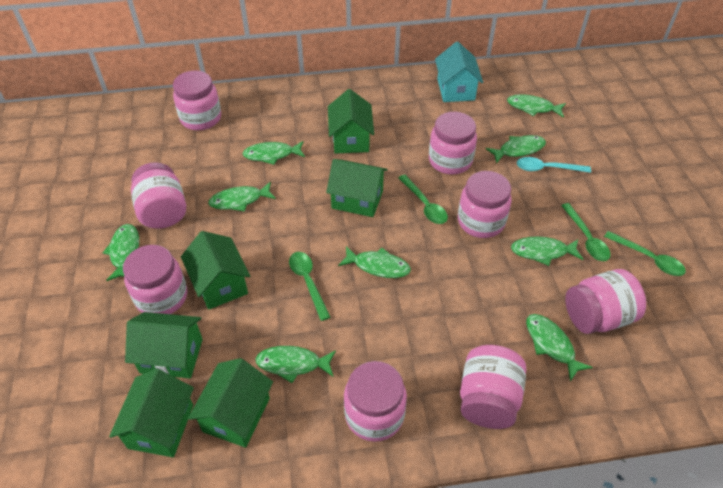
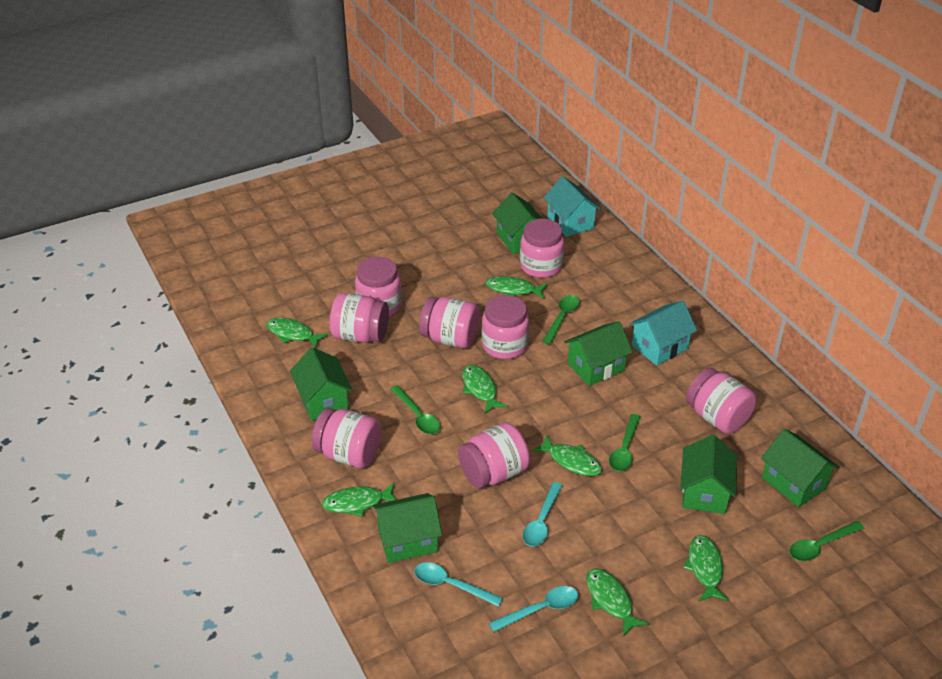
green fish: 9 -> 7
turquoise house: 1 -> 2
turquoise spoon: 1 -> 3

